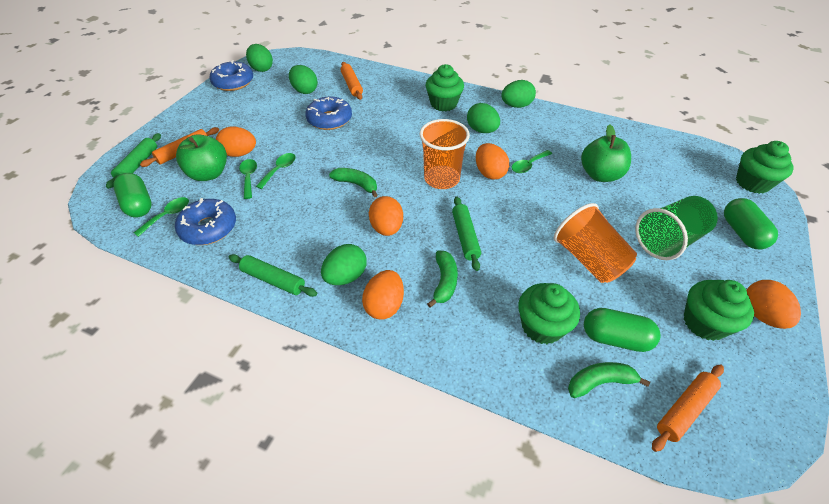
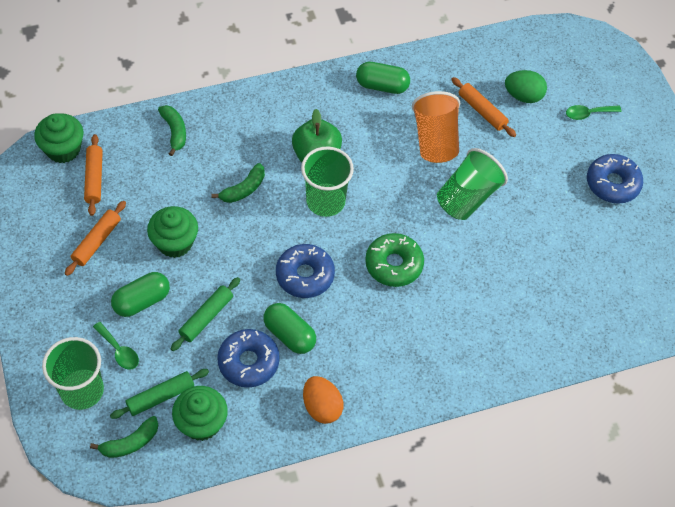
green apple: 2 -> 1
green cup: 1 -> 3
green cupcake: 4 -> 3
green donut: 0 -> 1
green egg: 5 -> 1
green rolling pin: 3 -> 2
green spoon: 4 -> 2
orange cup: 2 -> 1
orange egg: 5 -> 1

